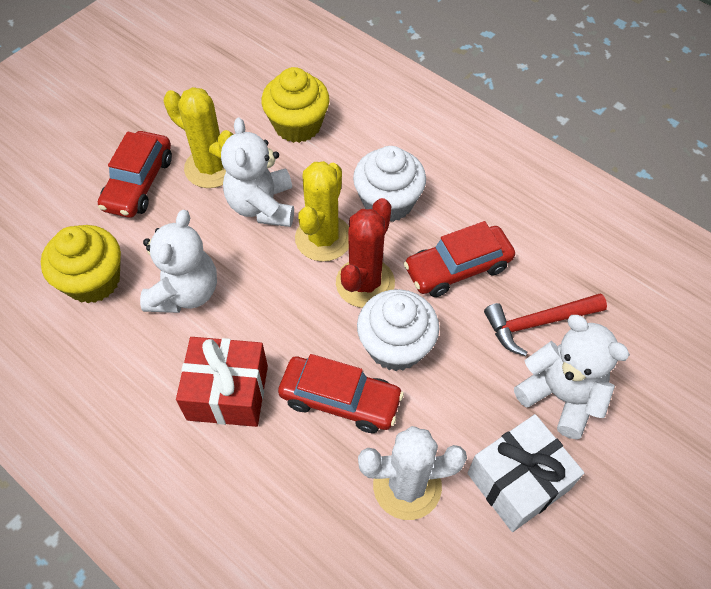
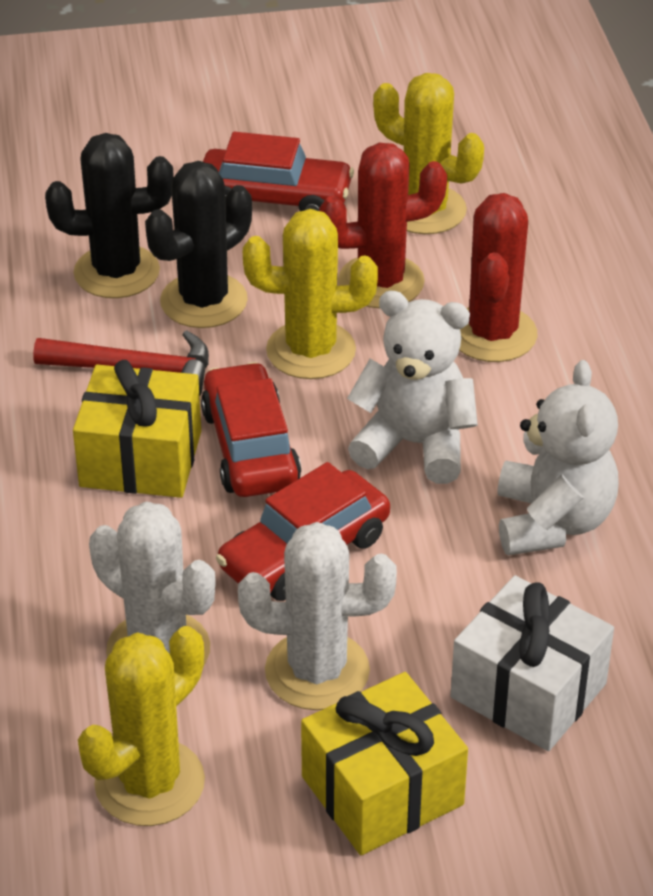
black cactus: 0 -> 2
red cactus: 1 -> 2
red gift: 1 -> 0
white cactus: 1 -> 2
white cupcake: 2 -> 0
white teddy bear: 3 -> 2
yellow cactus: 2 -> 3
yellow cupcake: 2 -> 0
yellow gift: 0 -> 2

